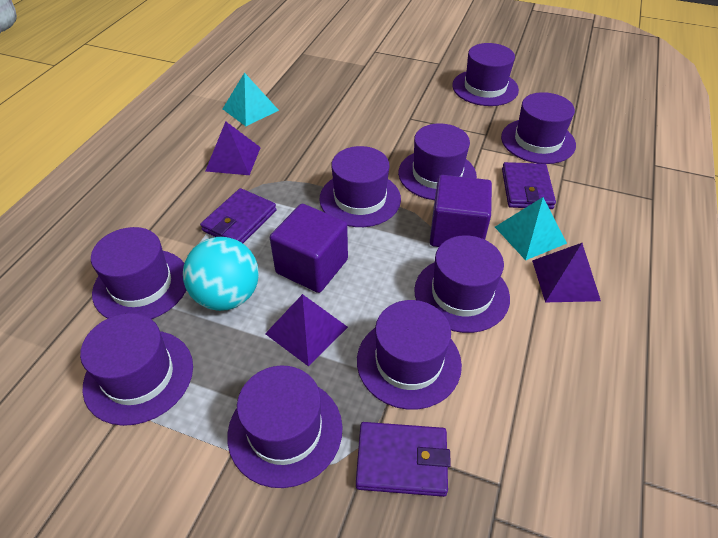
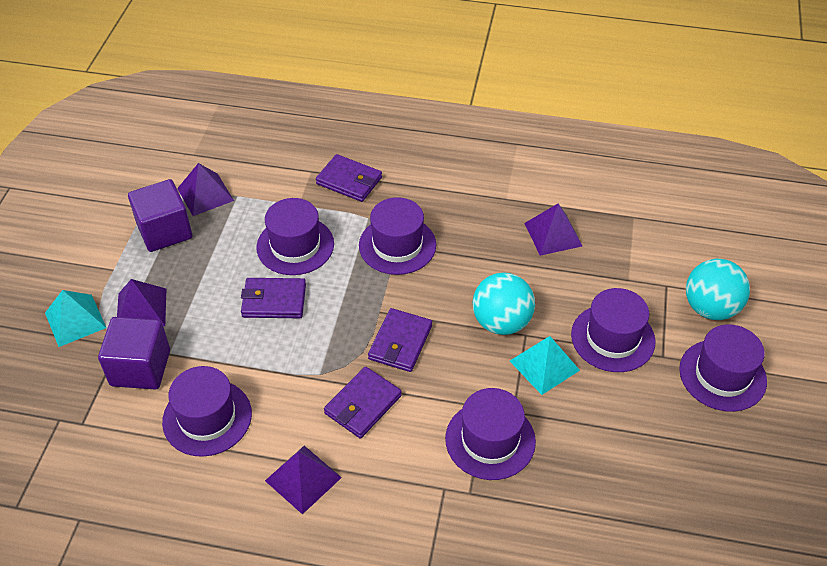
purple hat: 9 -> 6
purple pyramid: 3 -> 4
purple wallet: 3 -> 4
turquoise ball: 1 -> 2

